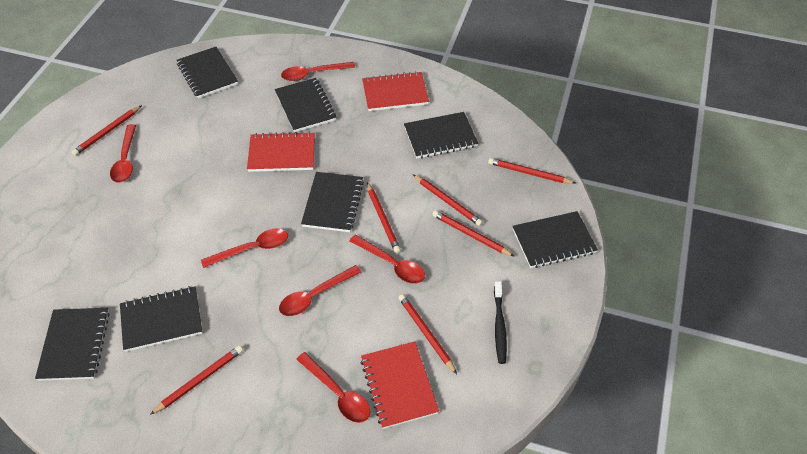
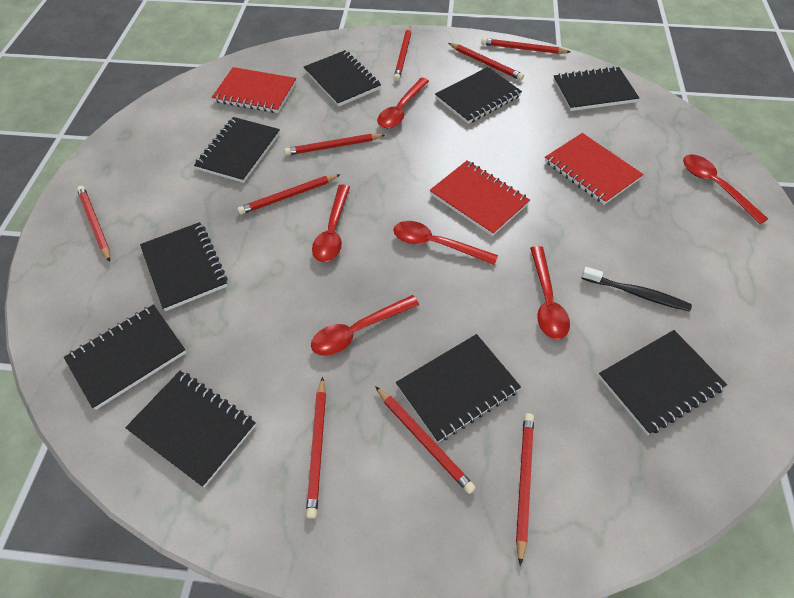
black notebook: 7 -> 9
red pencil: 7 -> 9

